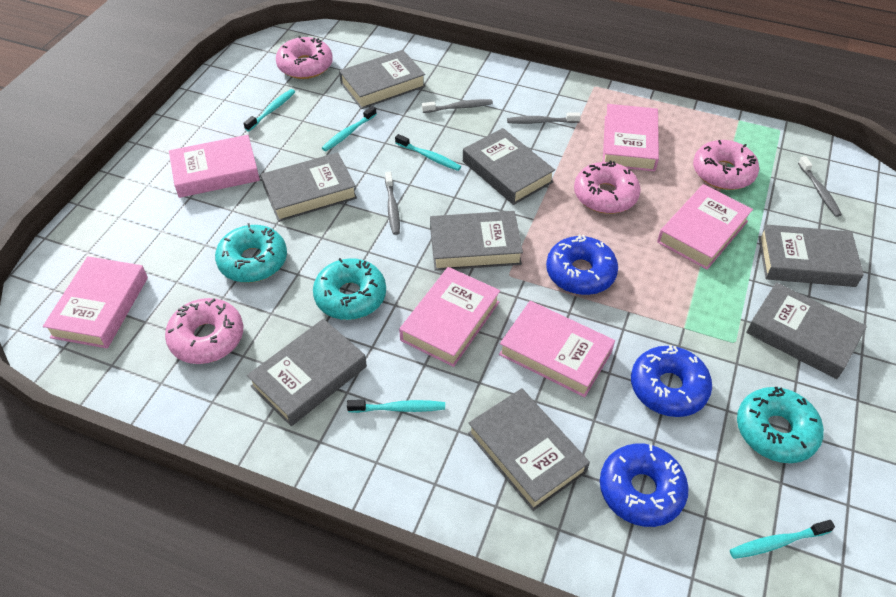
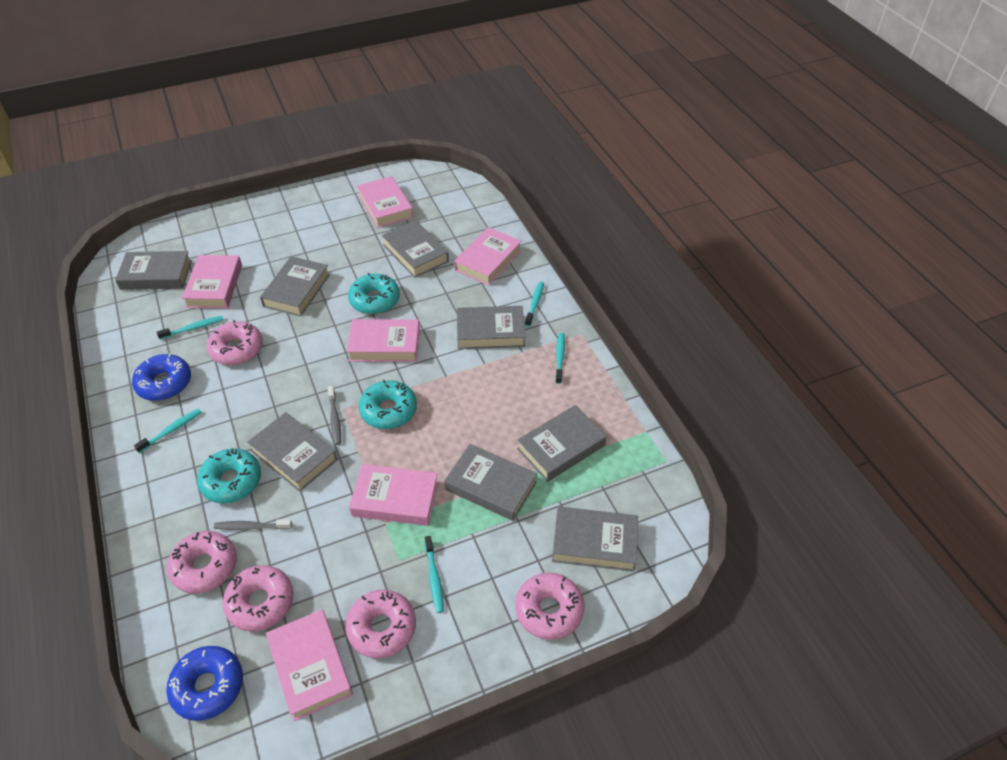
blue donut: 3 -> 2
grey toothbrush: 4 -> 2
pink donut: 4 -> 5

